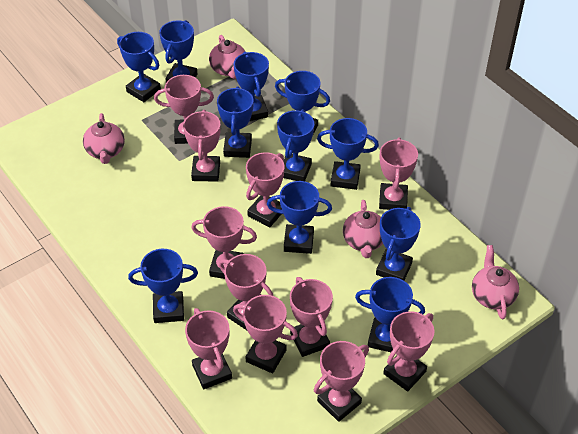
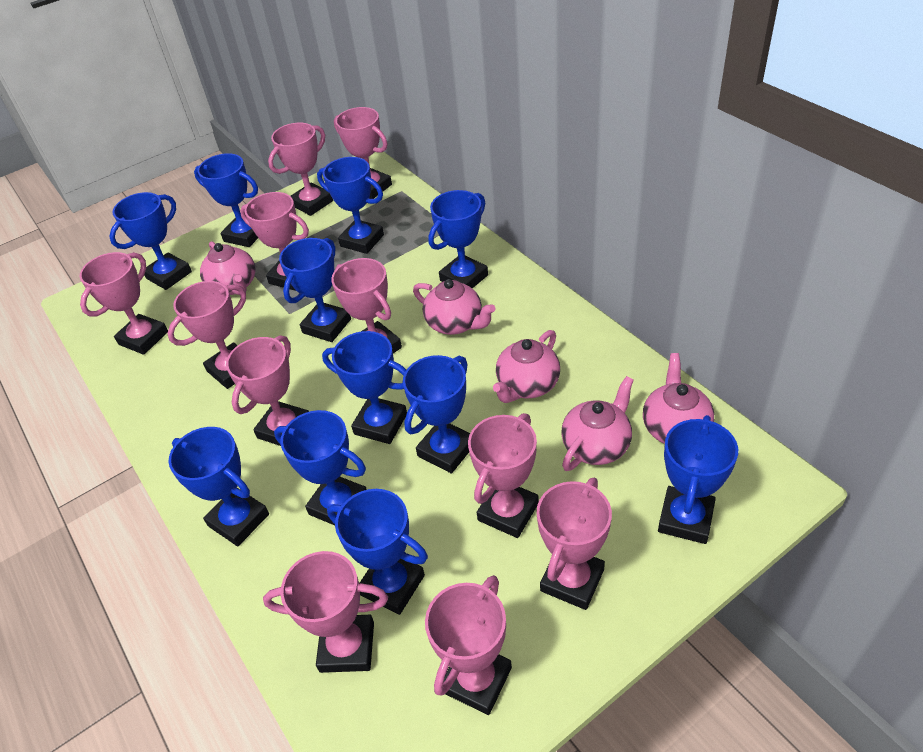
pink teapot: 4 -> 5

